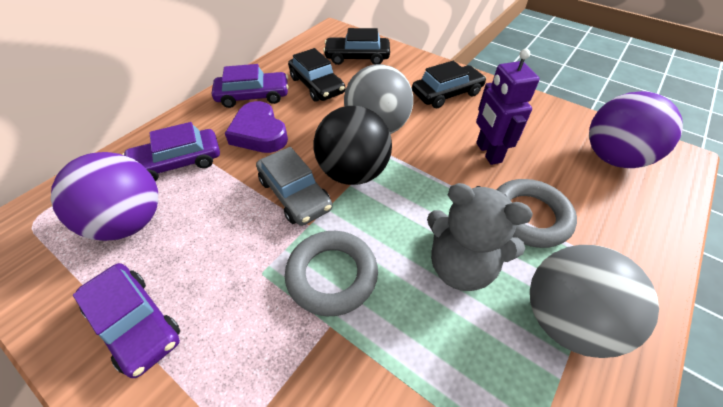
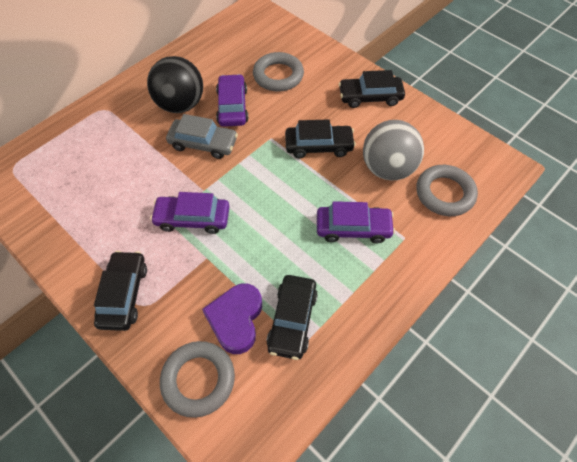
black car: 3 -> 4
grey ball: 2 -> 1
grey ring: 2 -> 3
grey teddy bear: 1 -> 0
purple ball: 2 -> 0
purple robot: 1 -> 0

